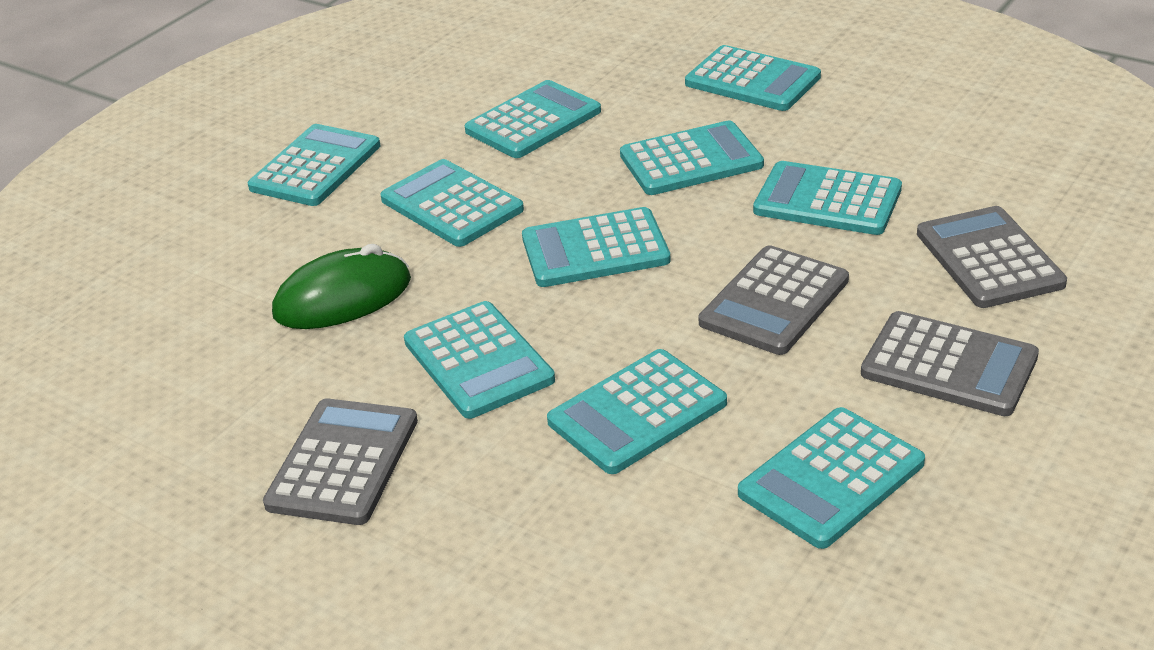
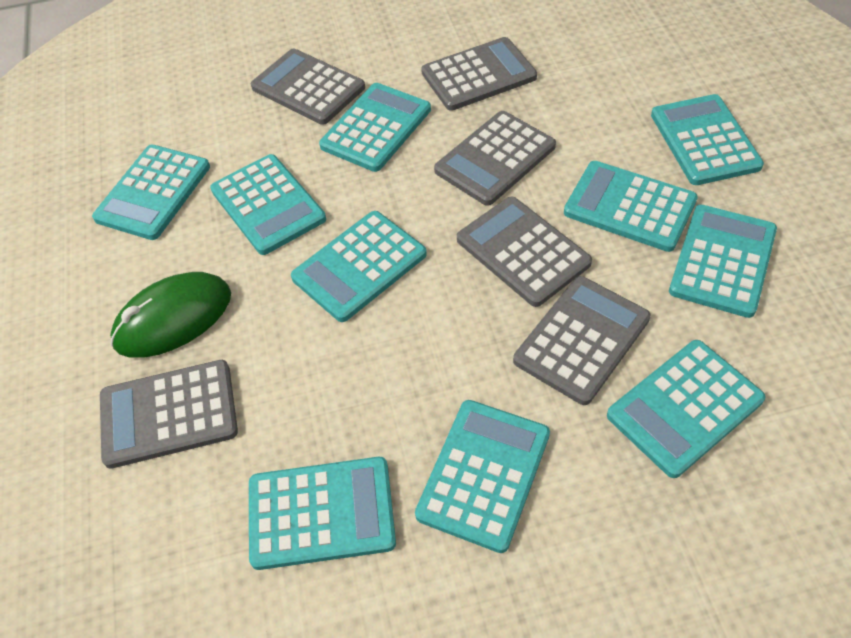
grey calculator: 4 -> 6

